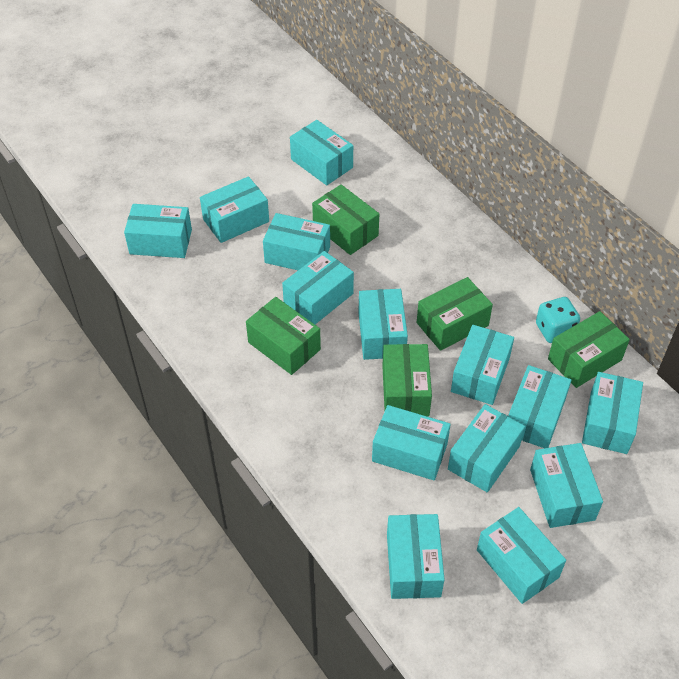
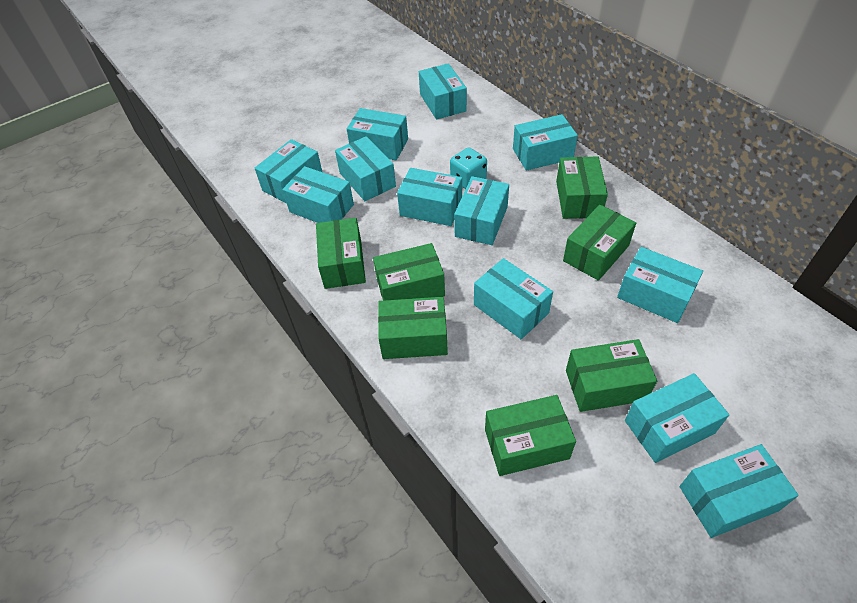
green box: 5 -> 7
turquoise box: 14 -> 12

